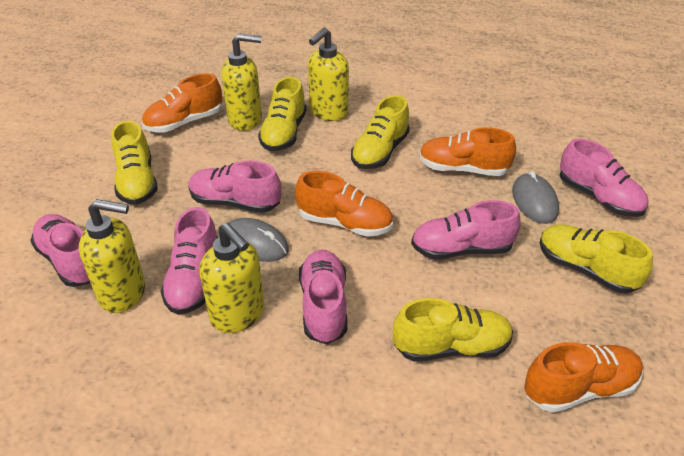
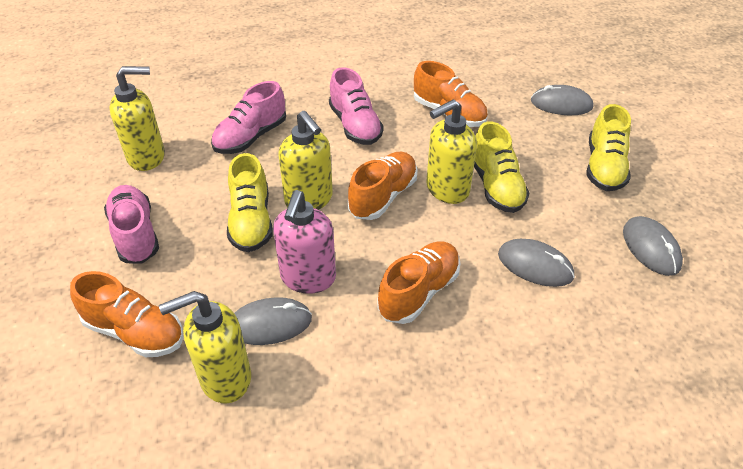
grey mouse: 2 -> 4
pink shoe: 6 -> 3
pink soap dispenser: 0 -> 1
yellow shoe: 5 -> 3

